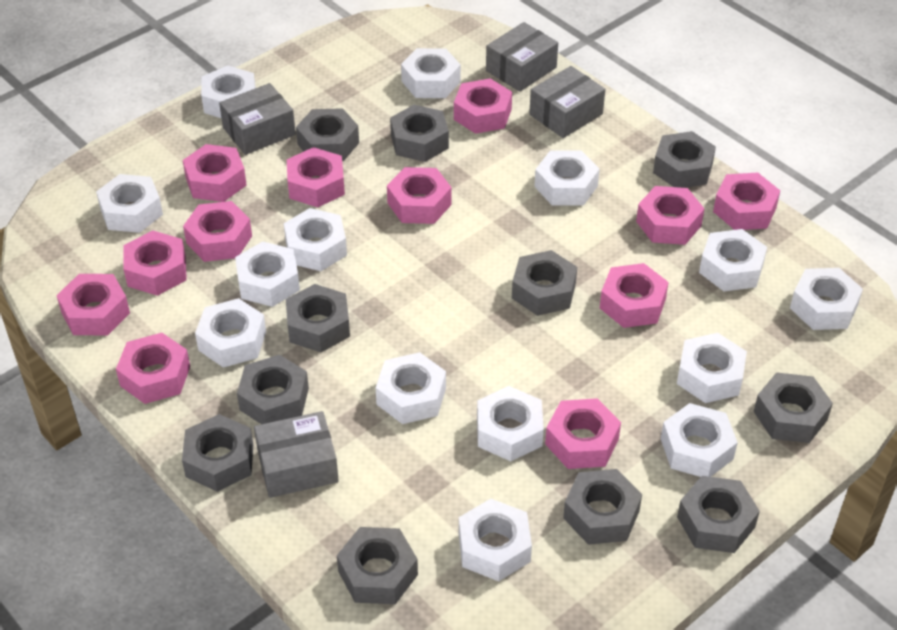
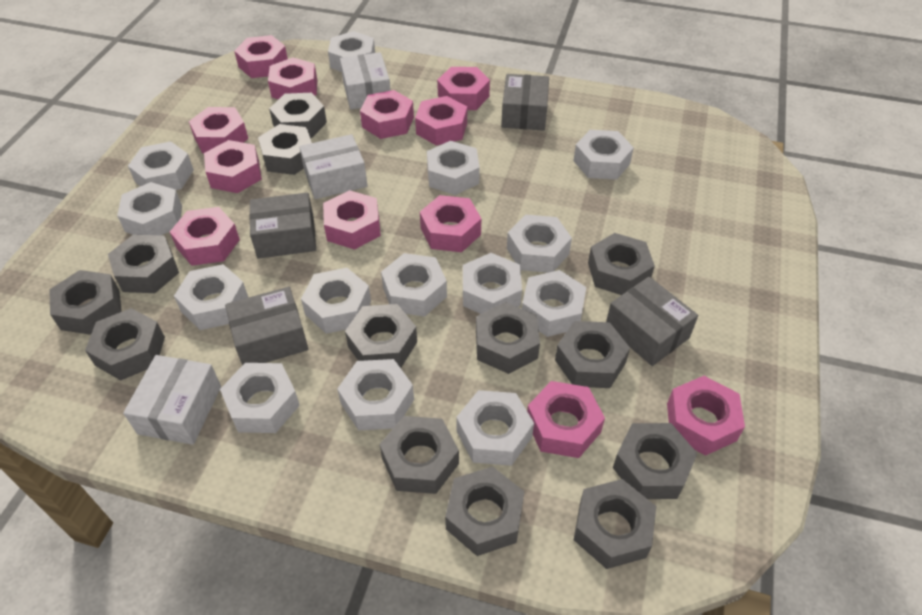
grey nut: 11 -> 13
white box: 0 -> 3

